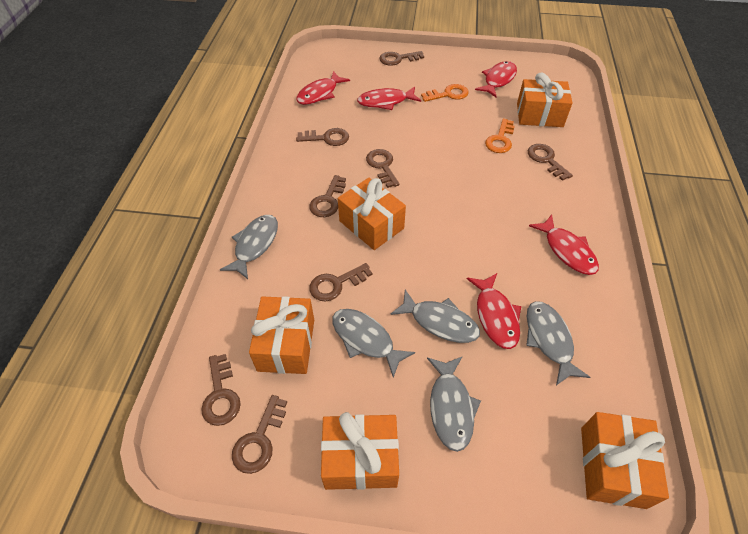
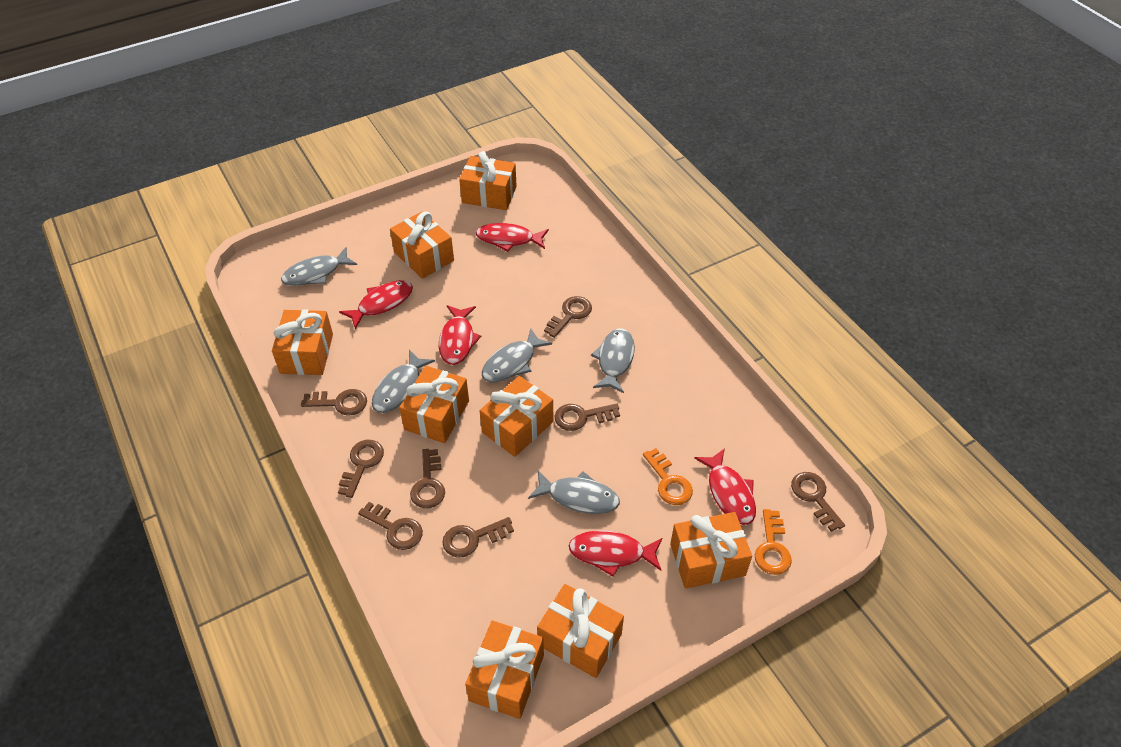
orange gift: 5 -> 8

